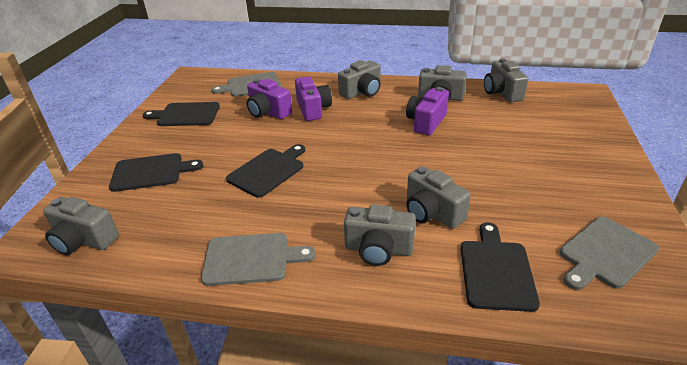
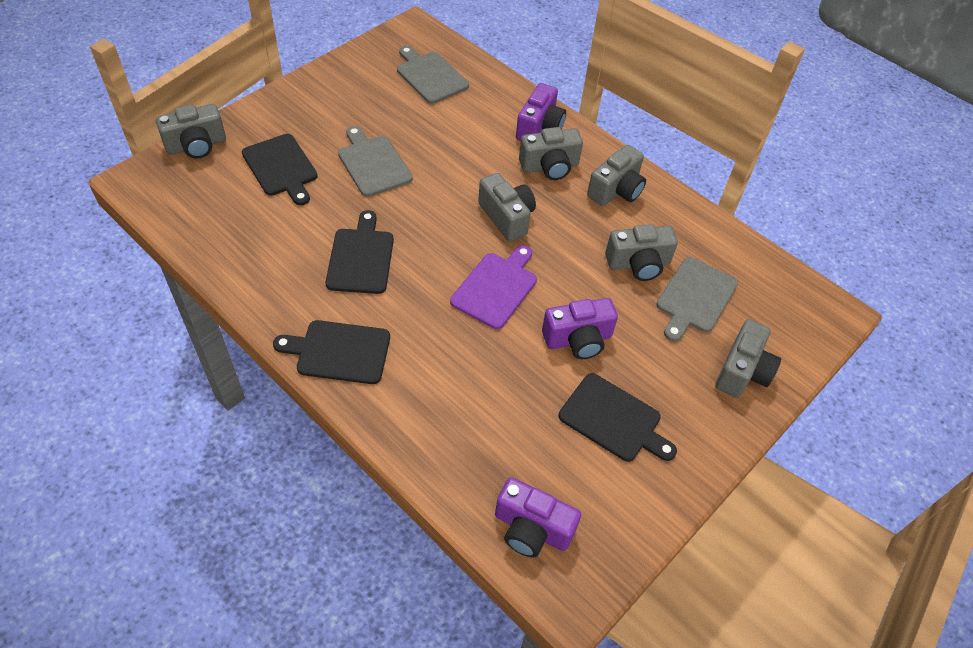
purple cutting board: 0 -> 1

